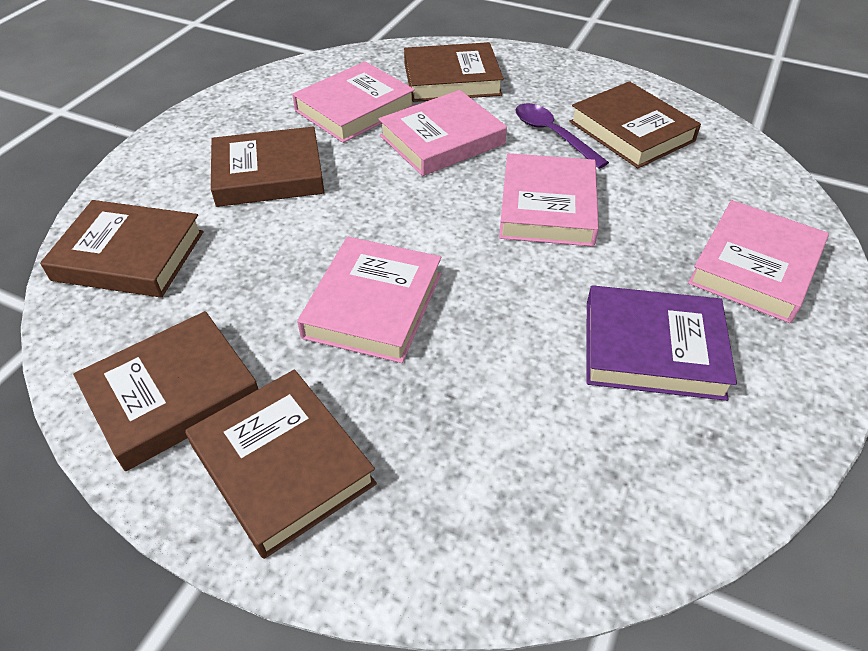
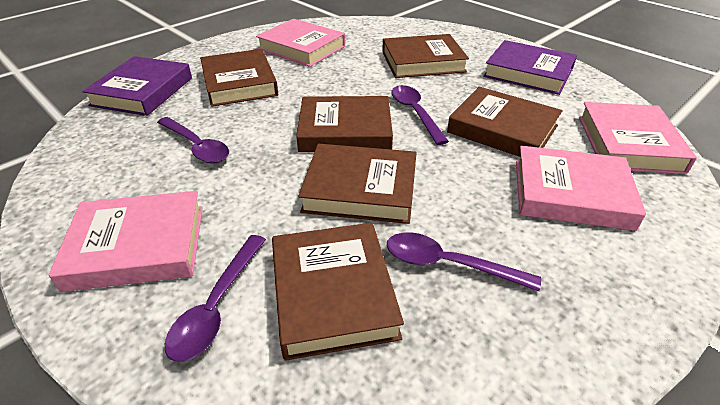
pink book: 5 -> 4
purple book: 1 -> 2
purple spoon: 1 -> 4

